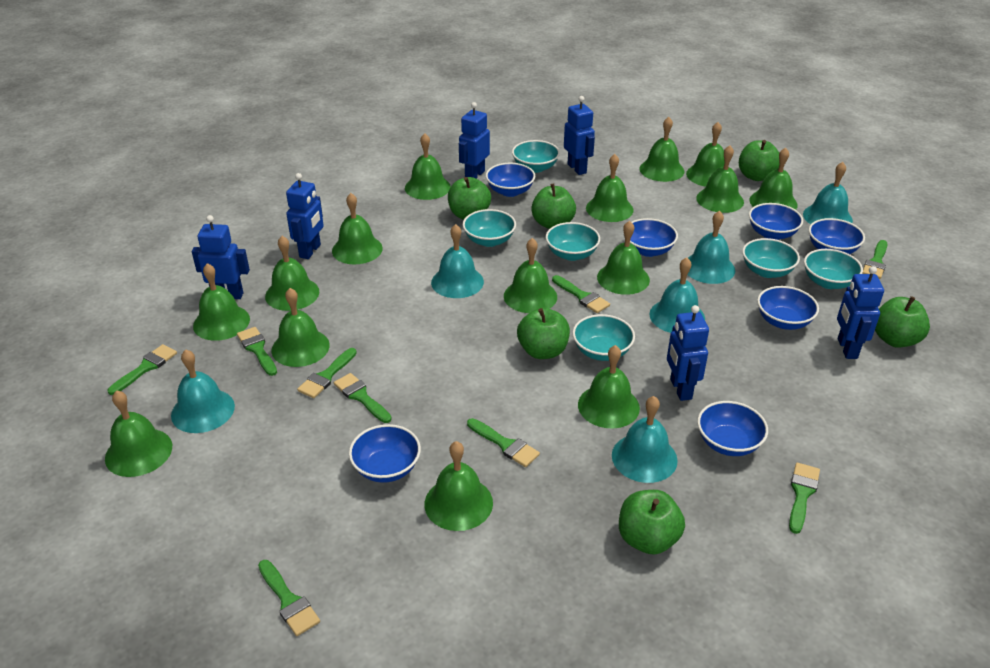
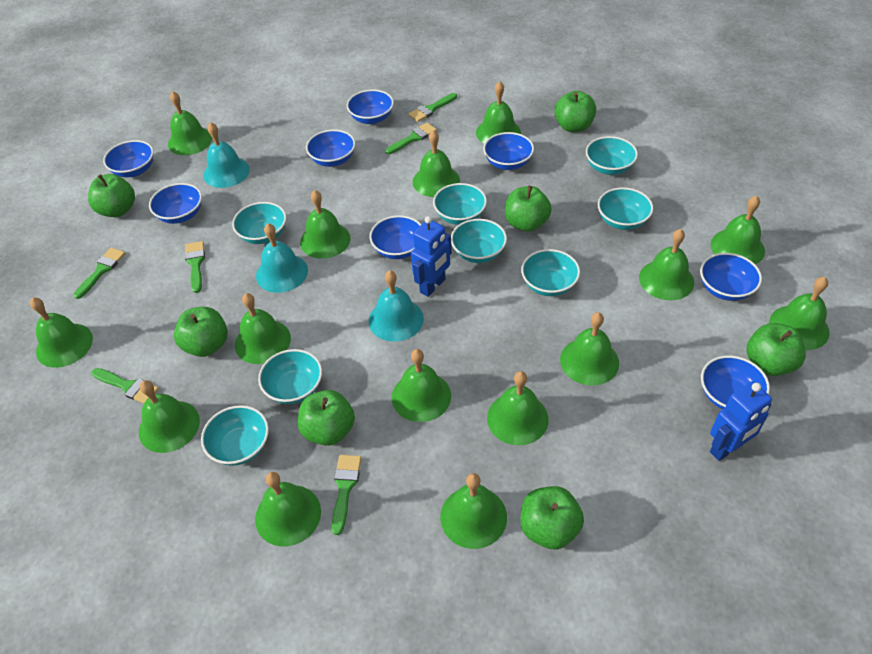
blue bowl: 7 -> 8
blue robot: 6 -> 2
green apple: 6 -> 7
green brush: 9 -> 6
turquoise bell: 6 -> 3
turquoise bowl: 6 -> 8

